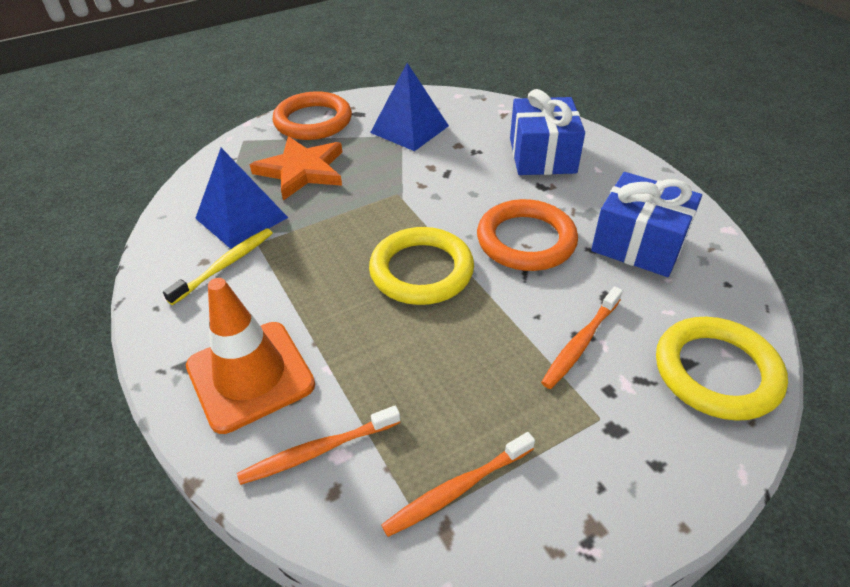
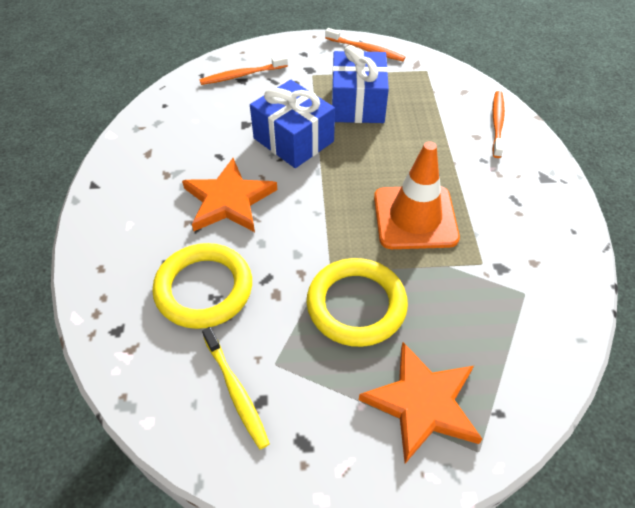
blue pyramid: 2 -> 0
orange ring: 2 -> 0
orange star: 1 -> 2

